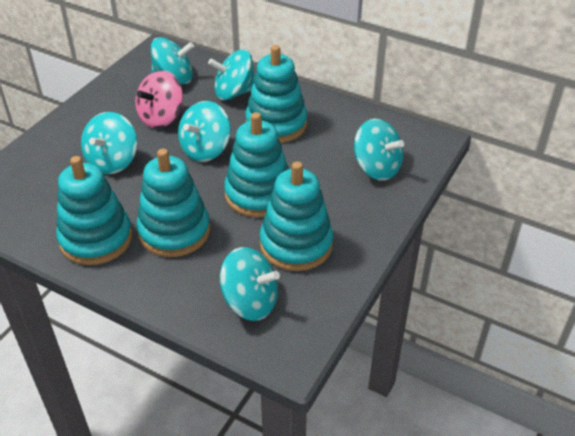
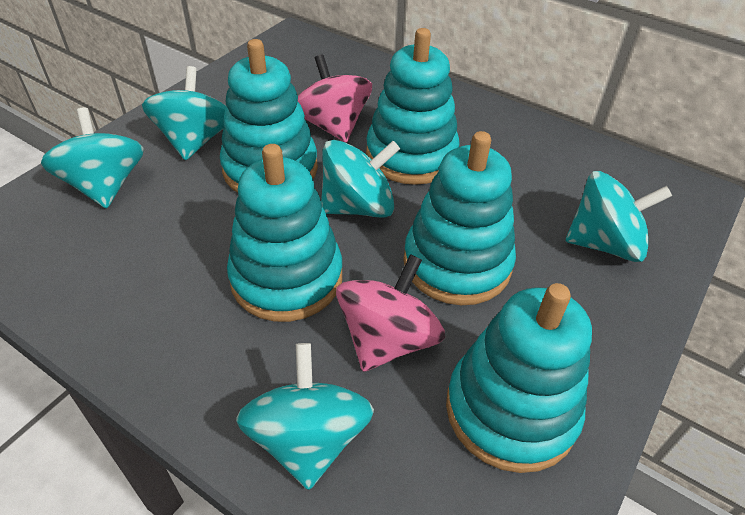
pink spinning top: 1 -> 2
turquoise spinning top: 6 -> 5

